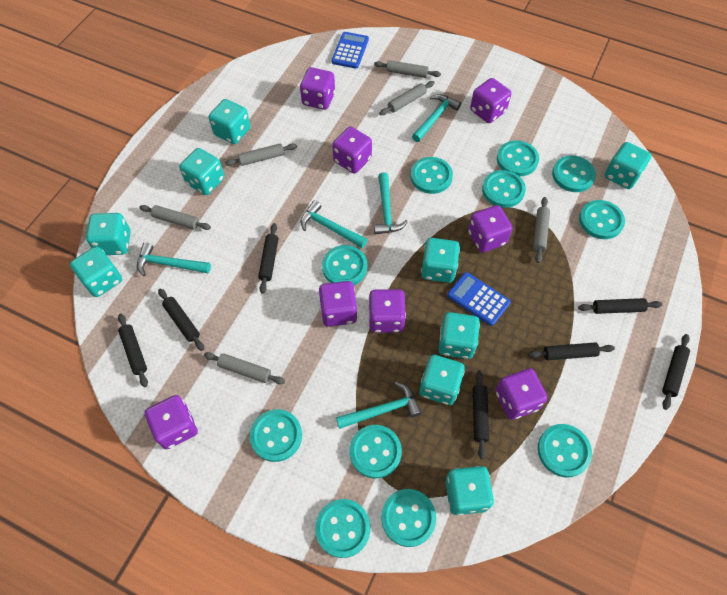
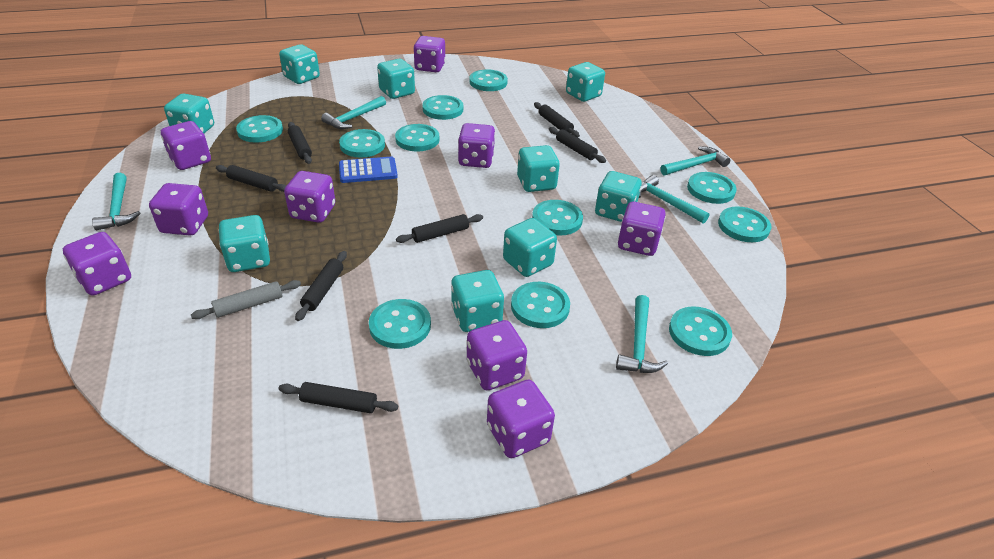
blue calculator: 2 -> 1
grey rolling pin: 6 -> 1
purple dice: 8 -> 9

